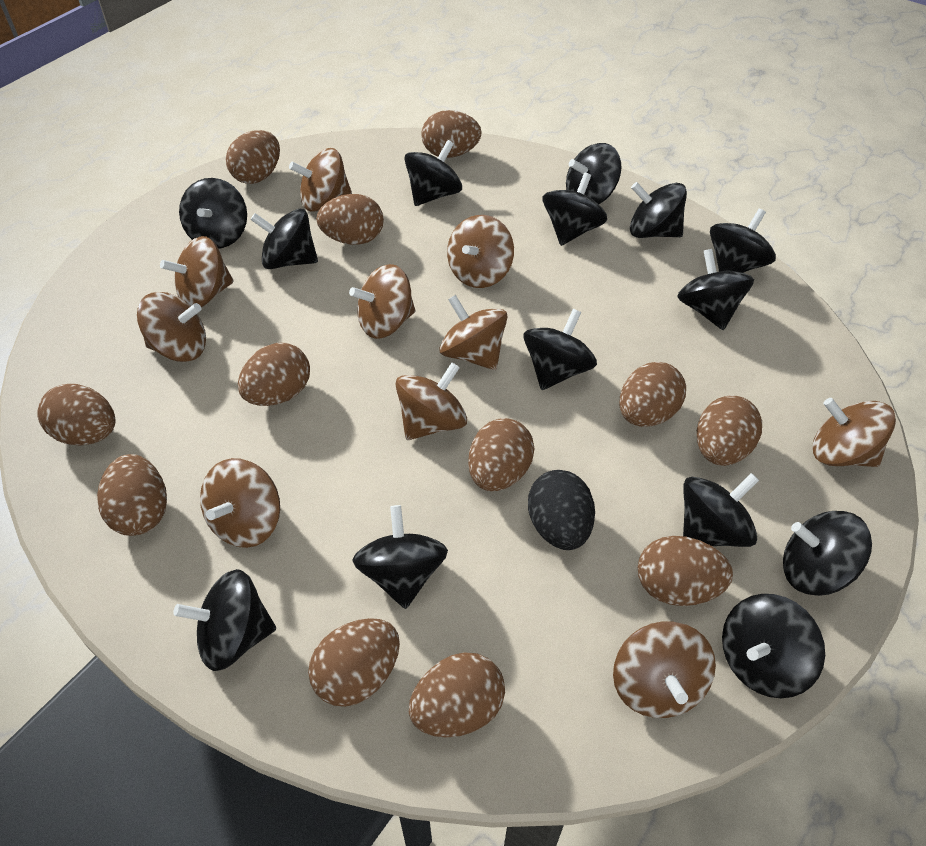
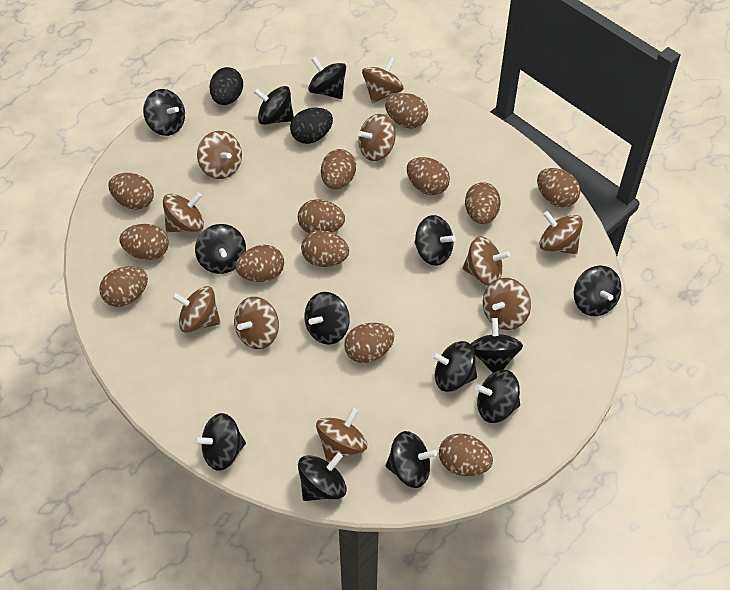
black egg: 1 -> 2
black spinning top: 14 -> 13
brown egg: 12 -> 13

